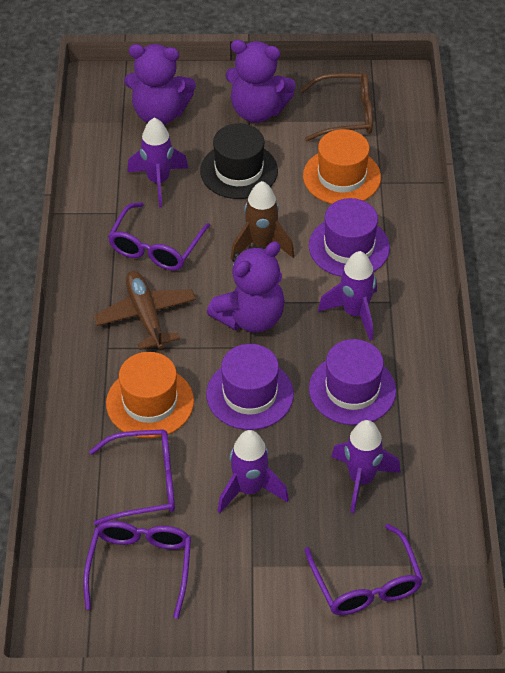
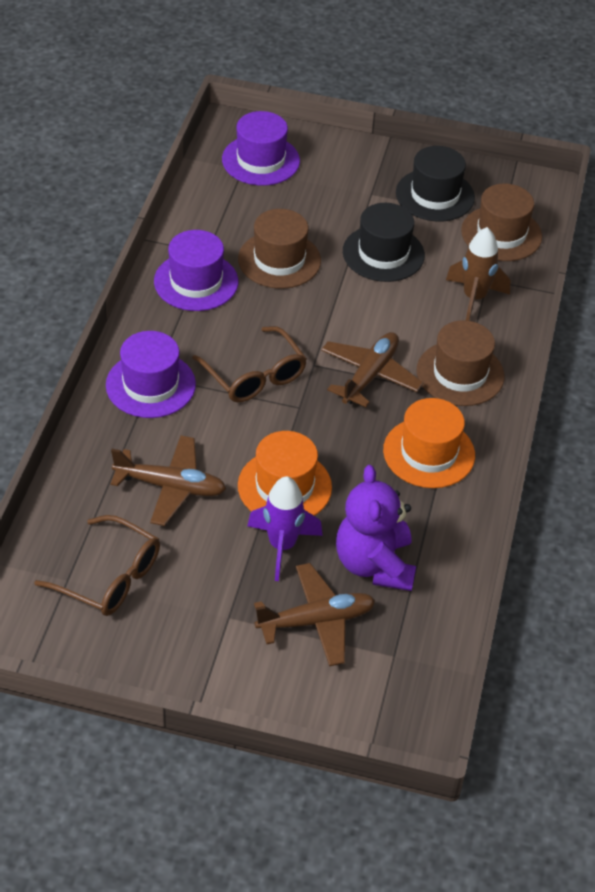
black hat: 1 -> 2
brown glasses: 1 -> 2
brown hat: 0 -> 3
brown plane: 1 -> 3
purple glasses: 4 -> 0
purple rocket: 4 -> 1
purple teddy bear: 3 -> 1

